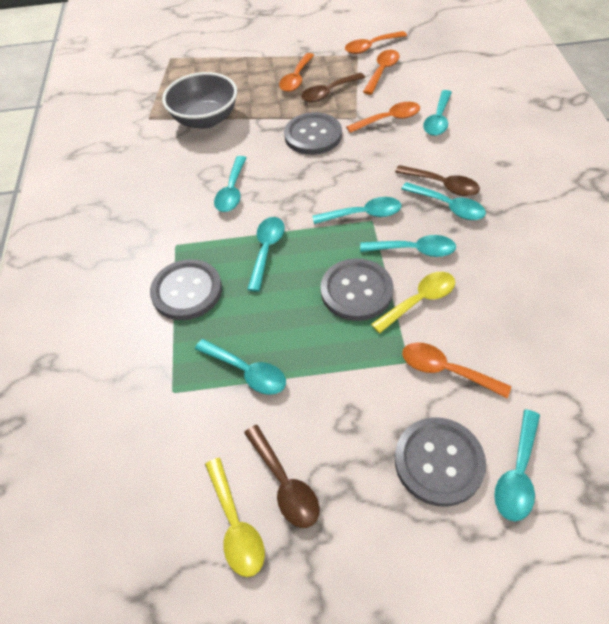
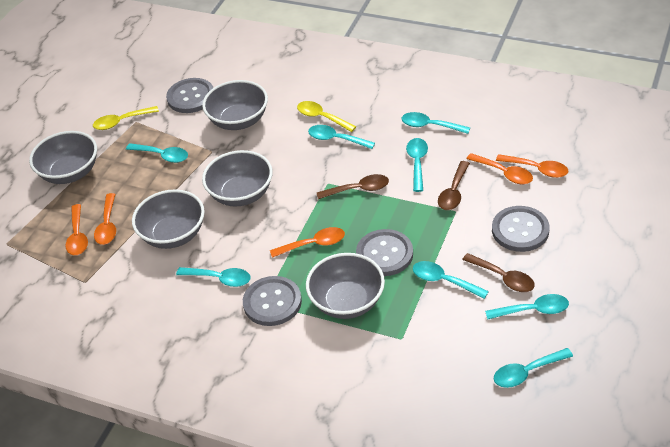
grey bowl: 1 -> 5

